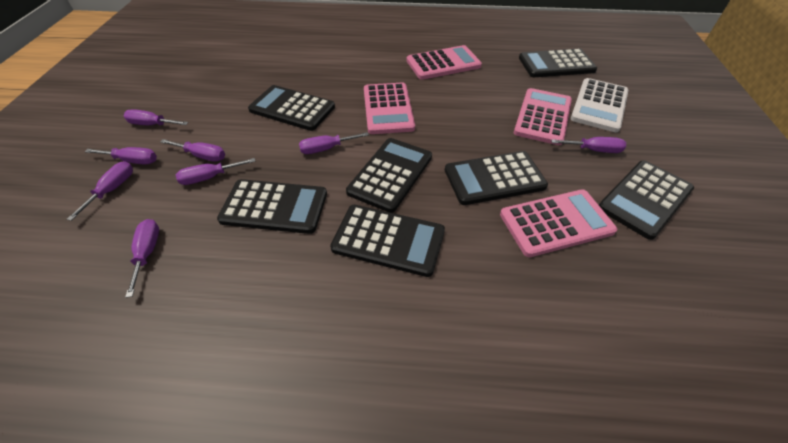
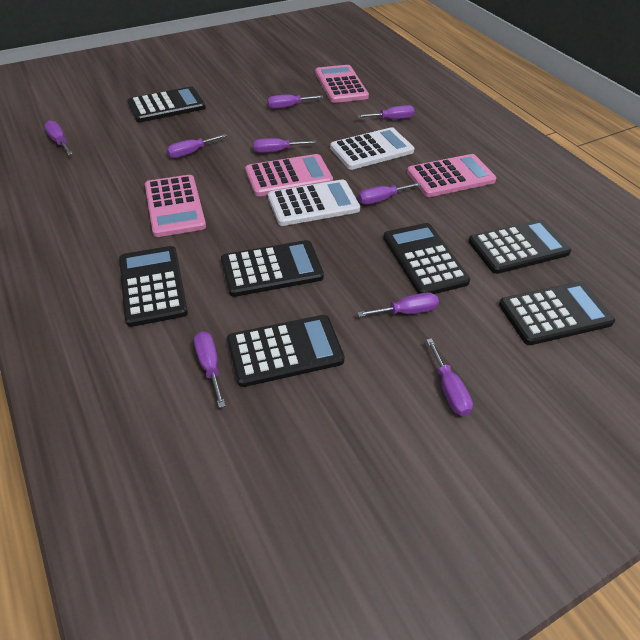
purple screwdriver: 8 -> 9
white calculator: 1 -> 2

